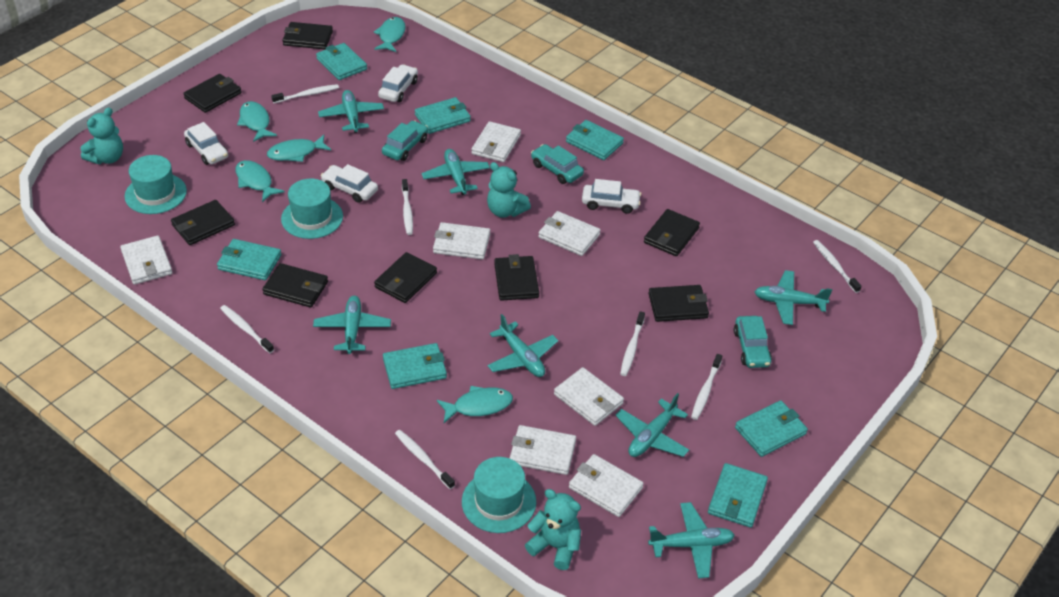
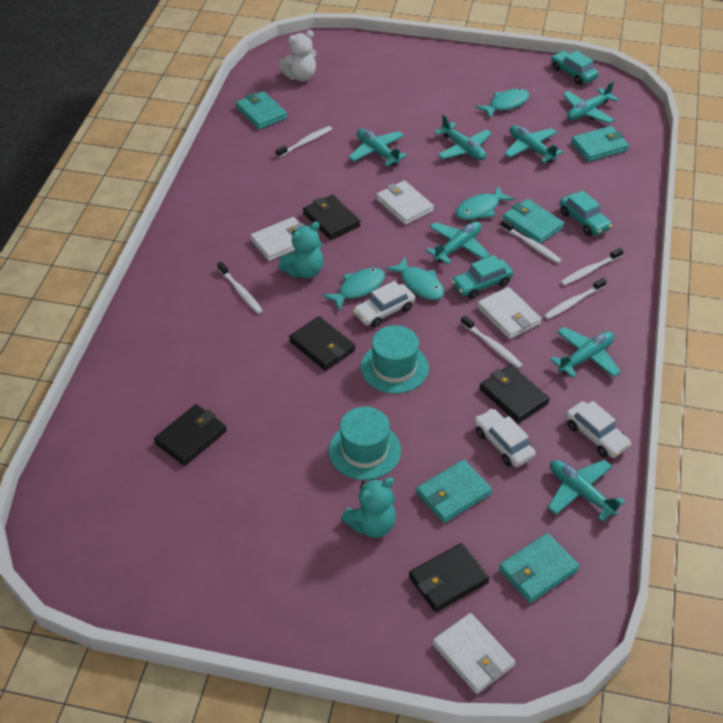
black wallet: 8 -> 5
turquoise fish: 5 -> 4
turquoise hat: 3 -> 2
turquoise teddy bear: 3 -> 2
turquoise wallet: 7 -> 5
white car: 4 -> 3
white teddy bear: 0 -> 1
white toothbrush: 7 -> 6
white wallet: 7 -> 4

